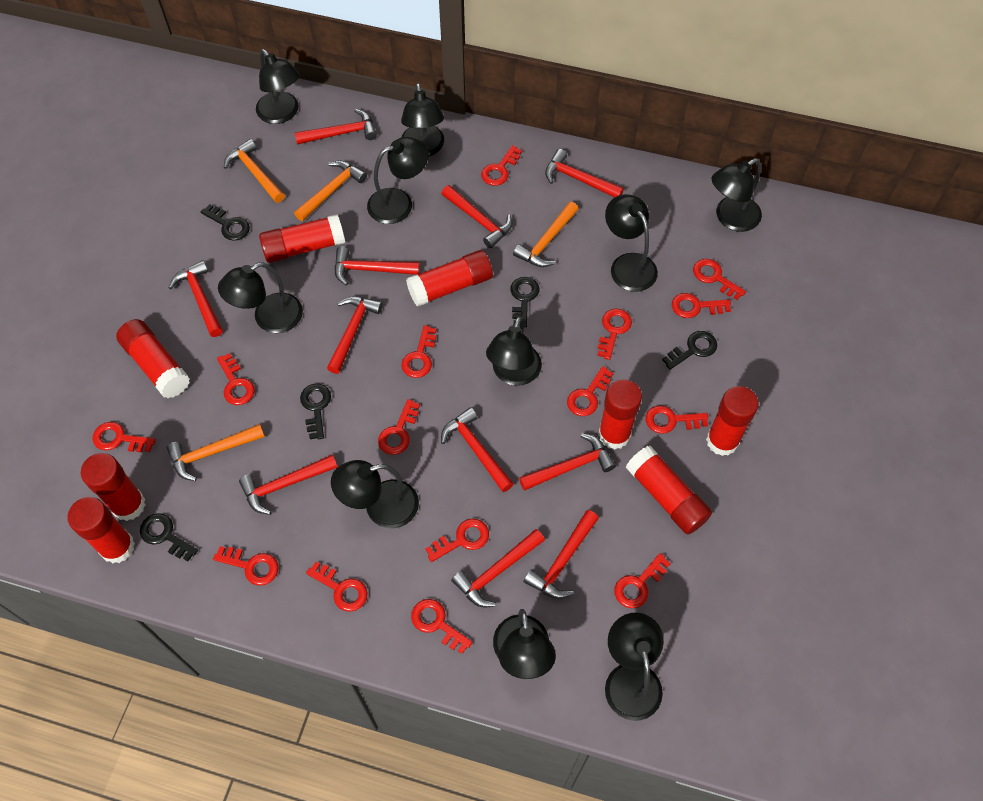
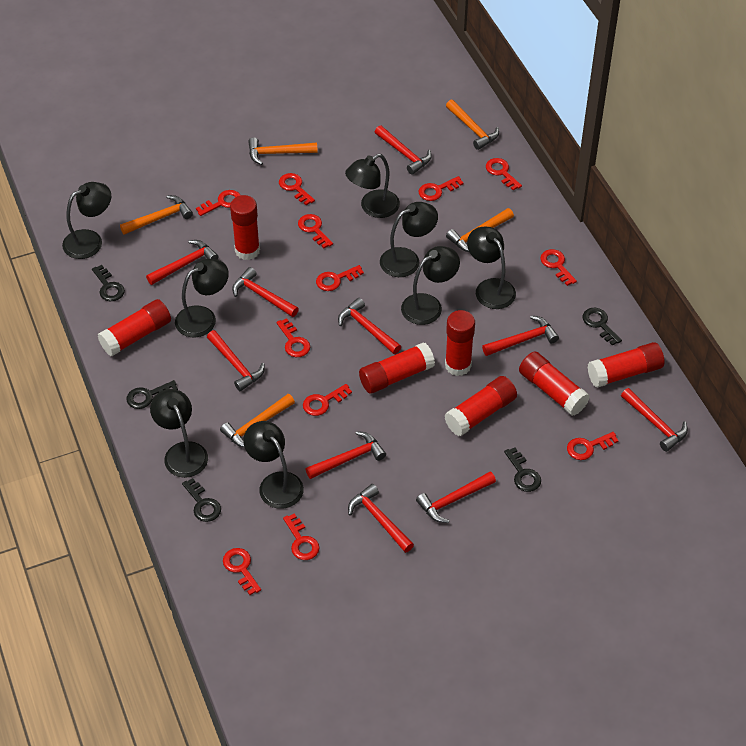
black lamp: 10 -> 8
orange hammer: 4 -> 5
red glue stick: 8 -> 7
red hammer: 11 -> 10
red key: 15 -> 12

